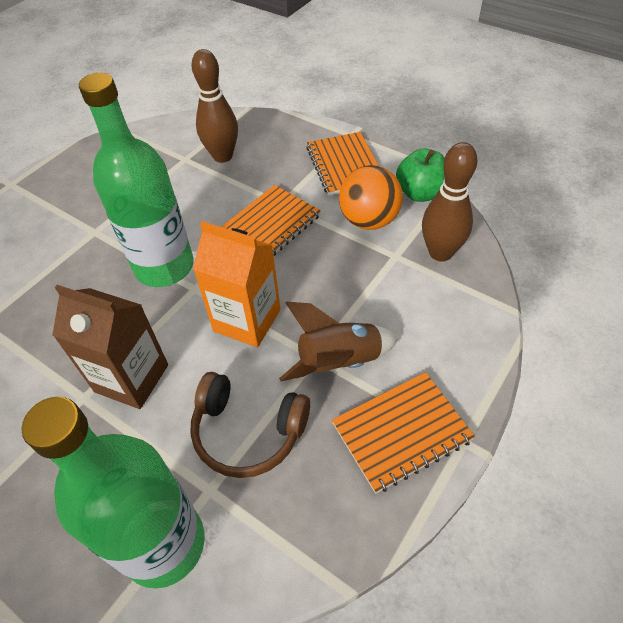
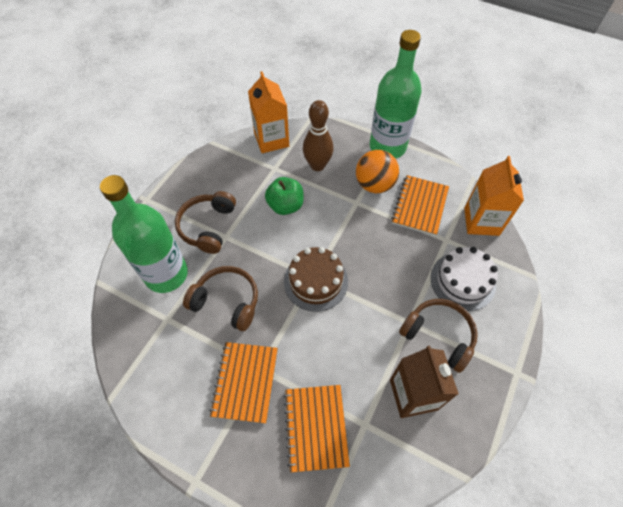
brown bowling pin: 2 -> 1
brown cake: 0 -> 1
brown headphones: 1 -> 3
brown rocket: 1 -> 0
orange carton: 1 -> 2
white cake: 0 -> 1

